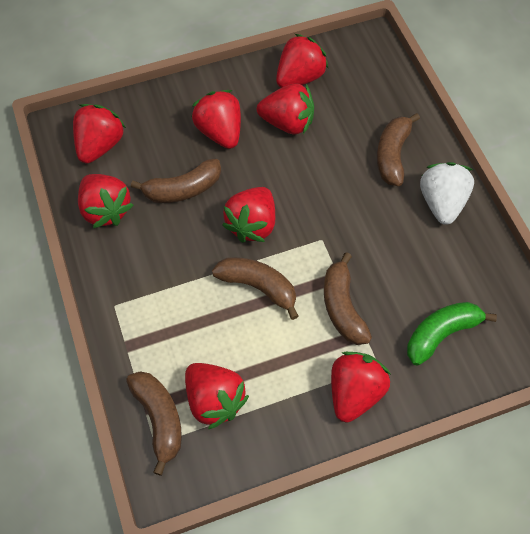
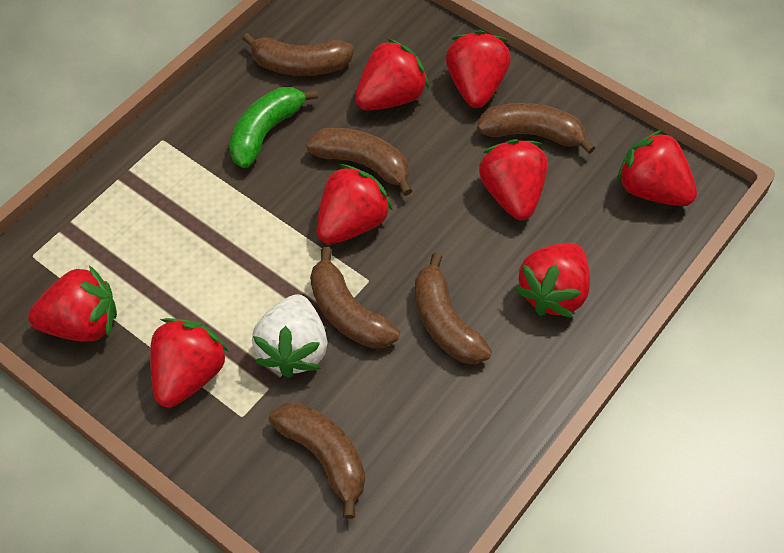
brown banana: 5 -> 6

